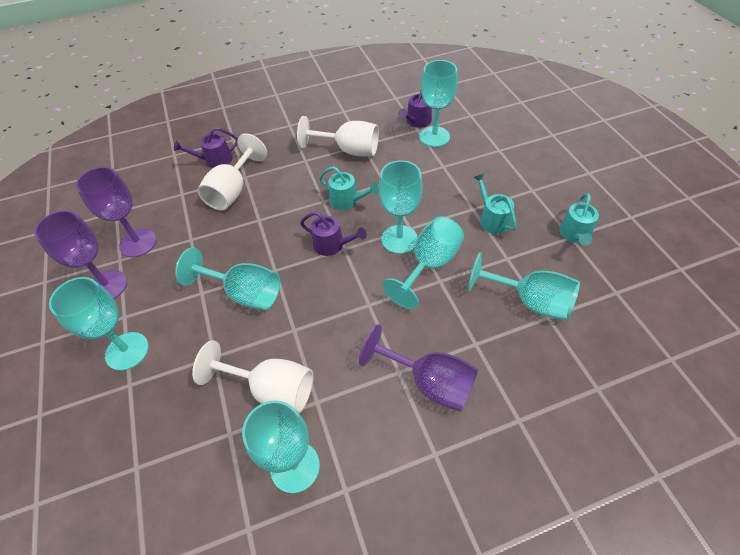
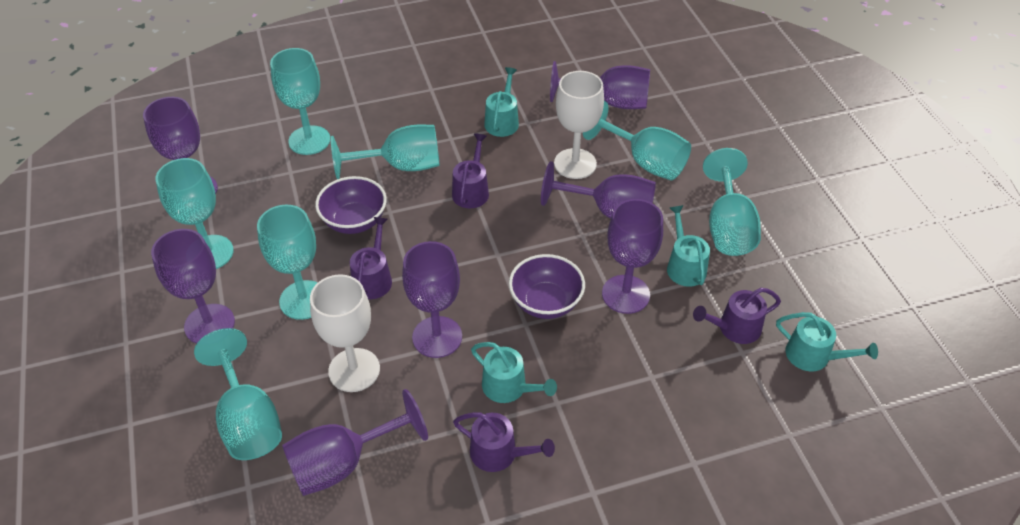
purple bowl: 0 -> 2
purple goblet: 3 -> 7
purple watering can: 3 -> 4
turquoise watering can: 3 -> 4
white goblet: 3 -> 2

